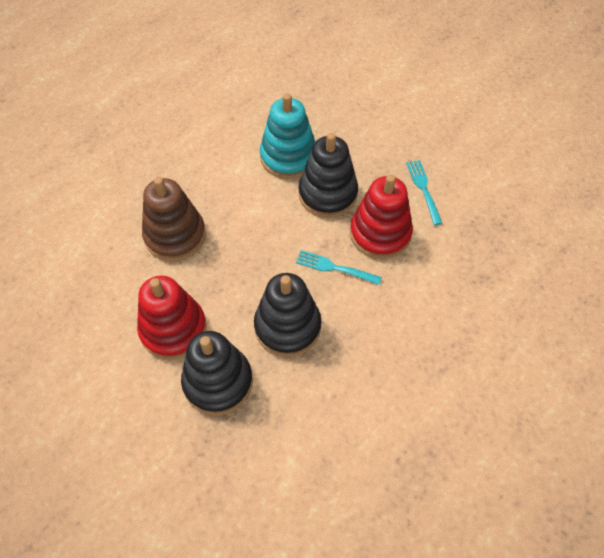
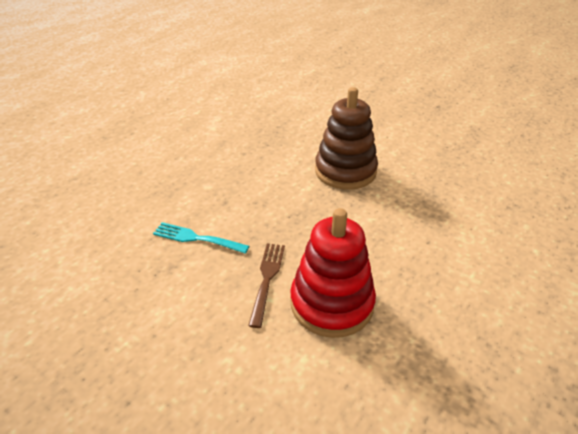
black stacking toy: 3 -> 0
brown fork: 0 -> 1
red stacking toy: 2 -> 1
turquoise fork: 2 -> 1
turquoise stacking toy: 1 -> 0

